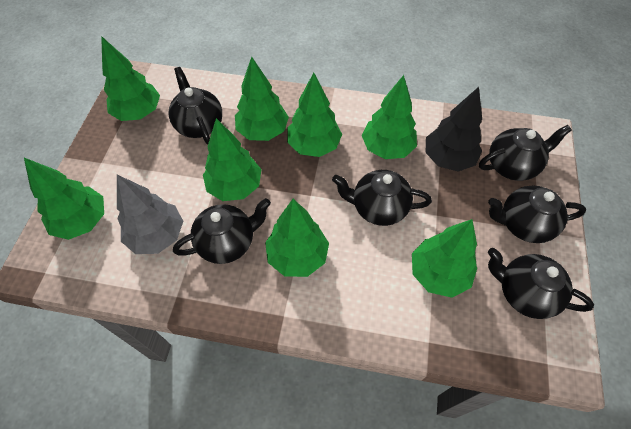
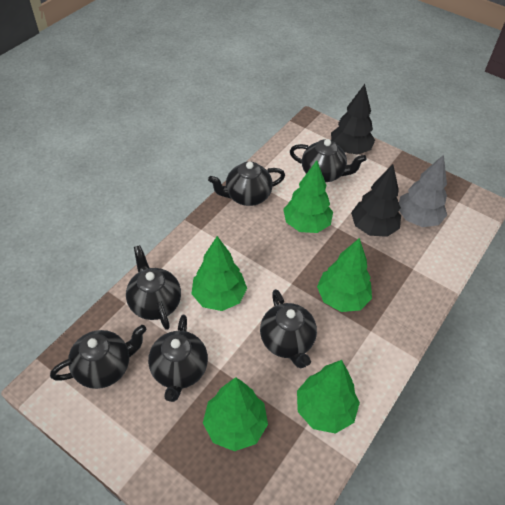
black tree: 1 -> 2
green tree: 8 -> 5

